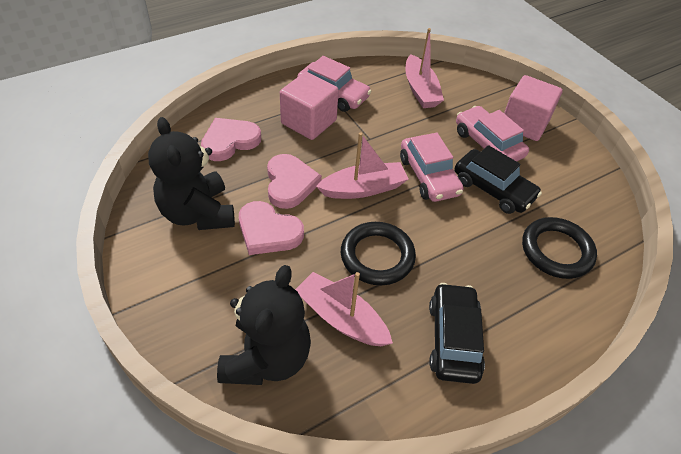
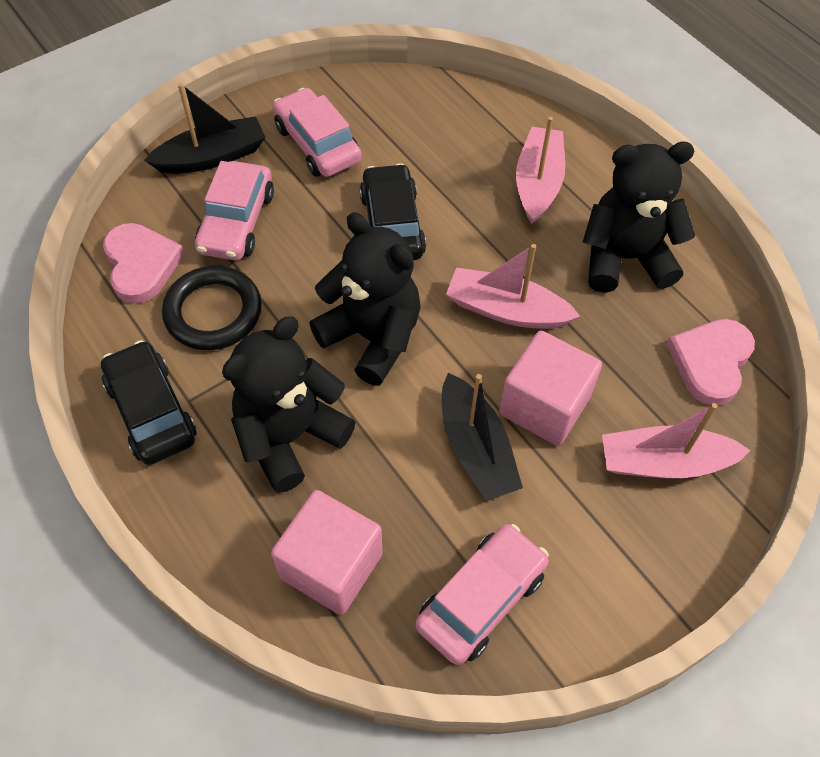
black boat: 0 -> 2
black ring: 2 -> 1
black teddy bear: 2 -> 3
pink heart: 3 -> 2

